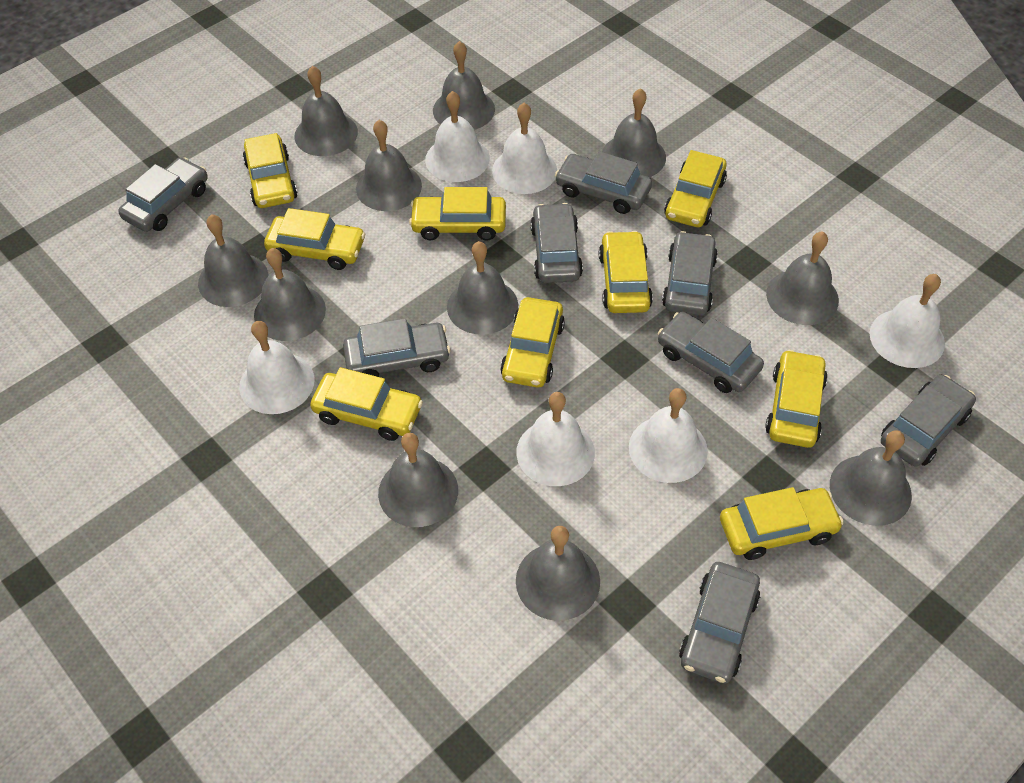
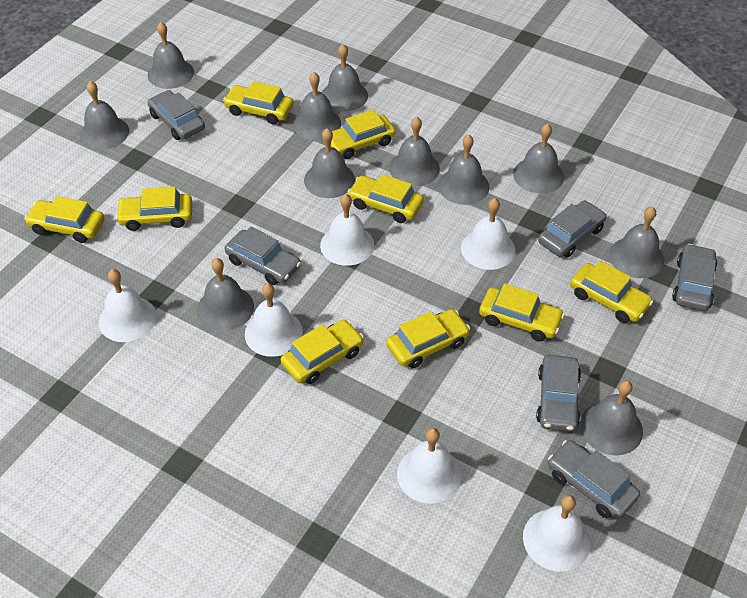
grey car: 8 -> 6

